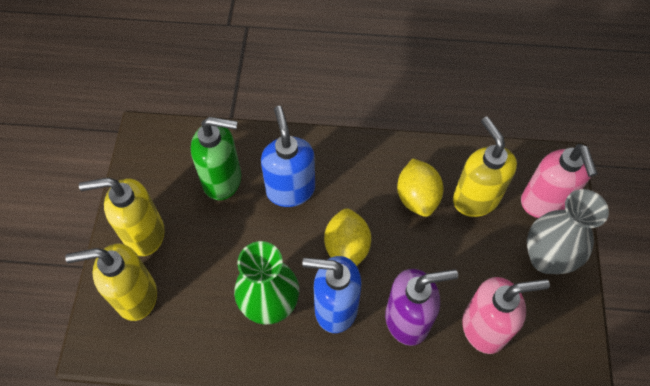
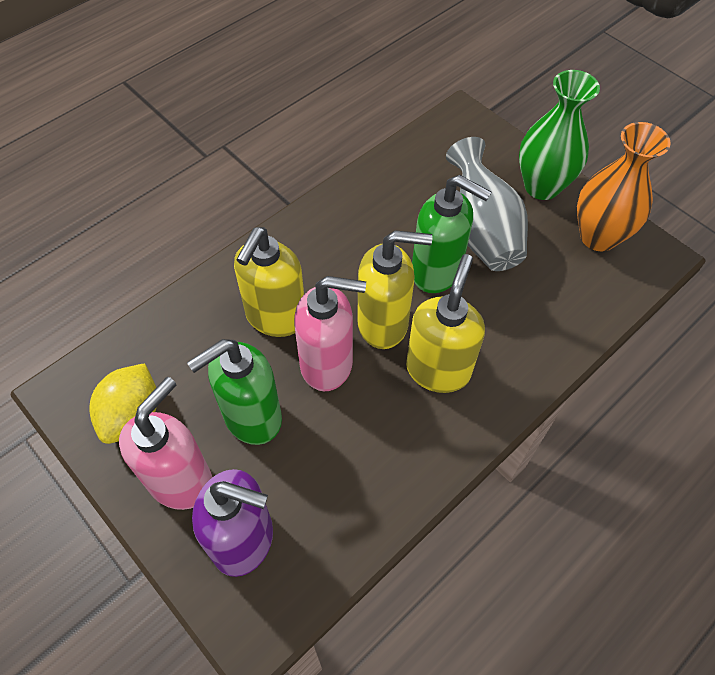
blue soap dispenser: 2 -> 0
green soap dispenser: 1 -> 2
orange vase: 0 -> 1
yellow lemon: 2 -> 1

